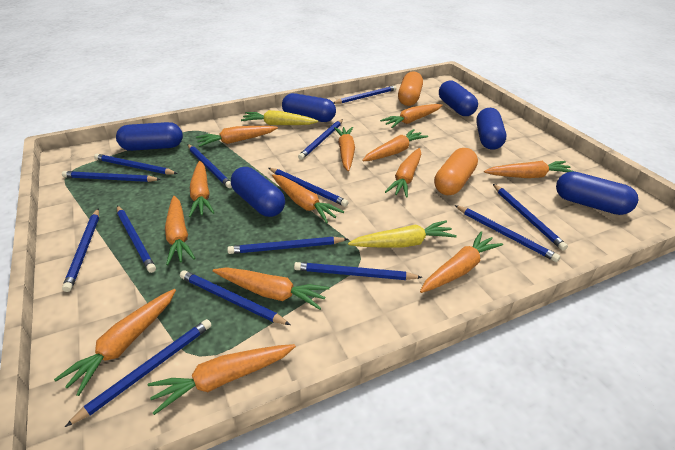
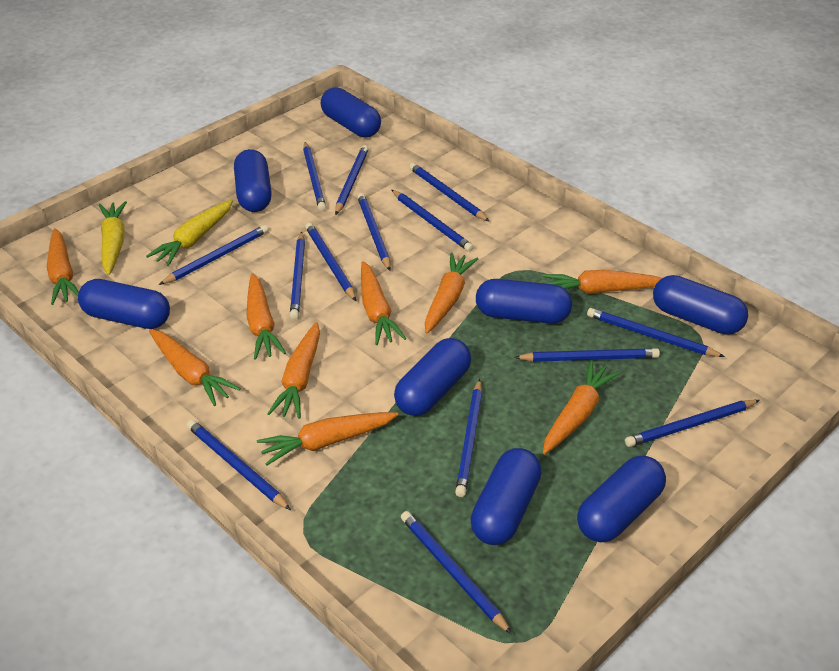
blue capsule: 6 -> 8
orange capsule: 2 -> 0
orange carrot: 13 -> 9

